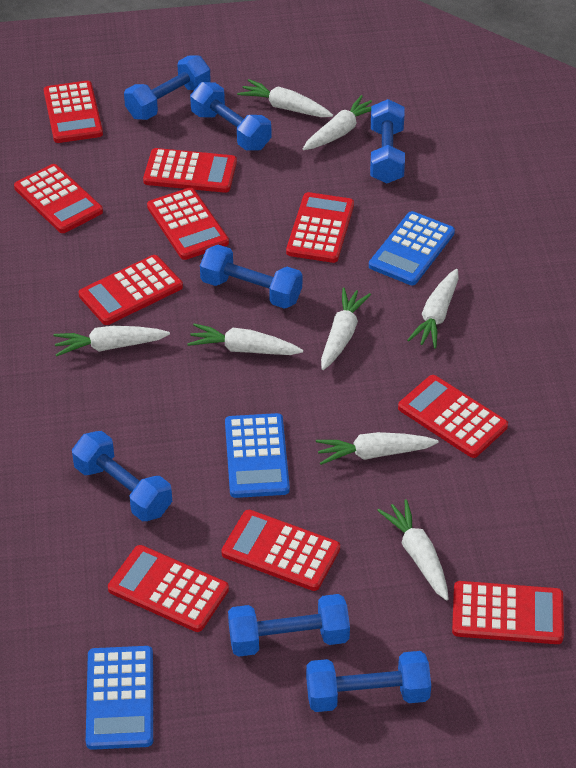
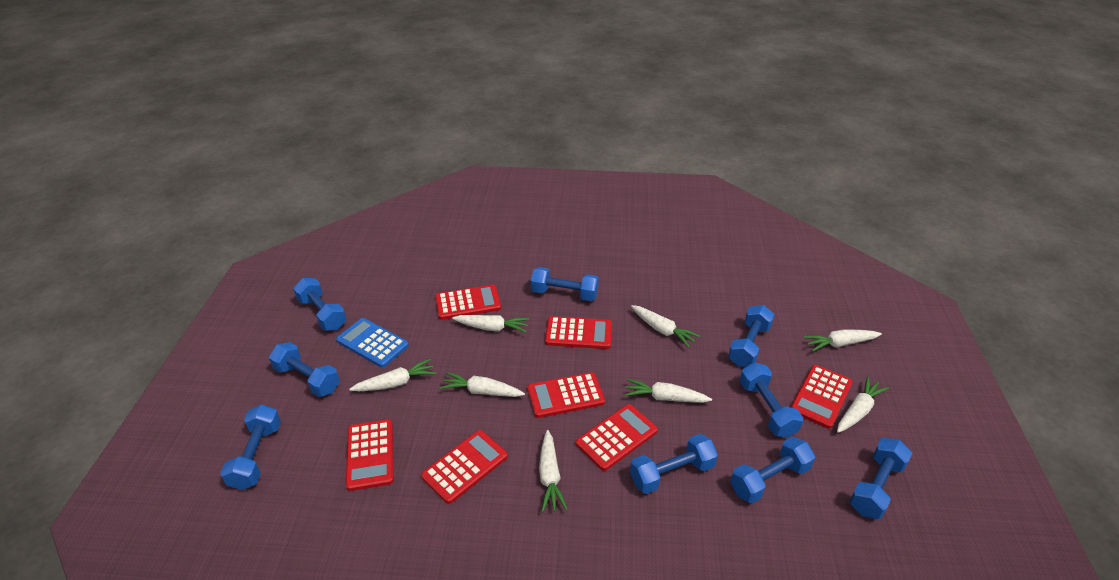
blue calculator: 3 -> 1
blue dumbbell: 7 -> 9
red calculator: 10 -> 7

